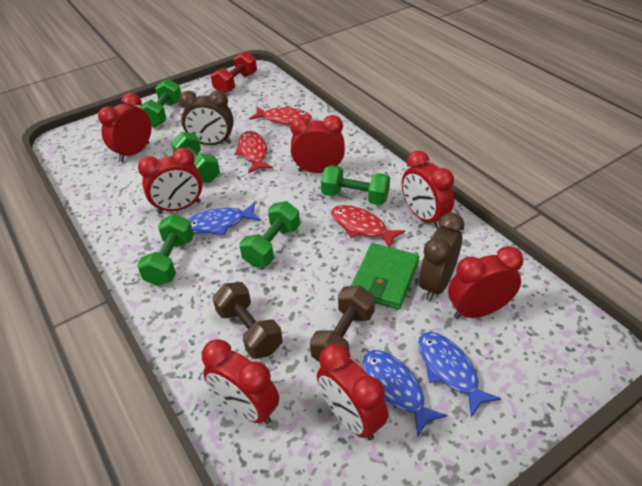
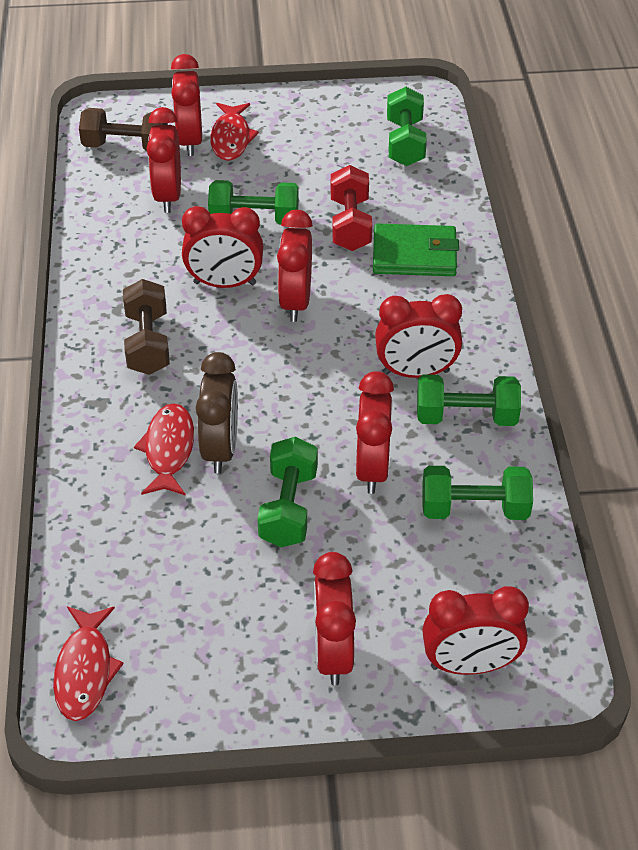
blue fish: 3 -> 0
brown clock: 2 -> 1
red clock: 7 -> 8

